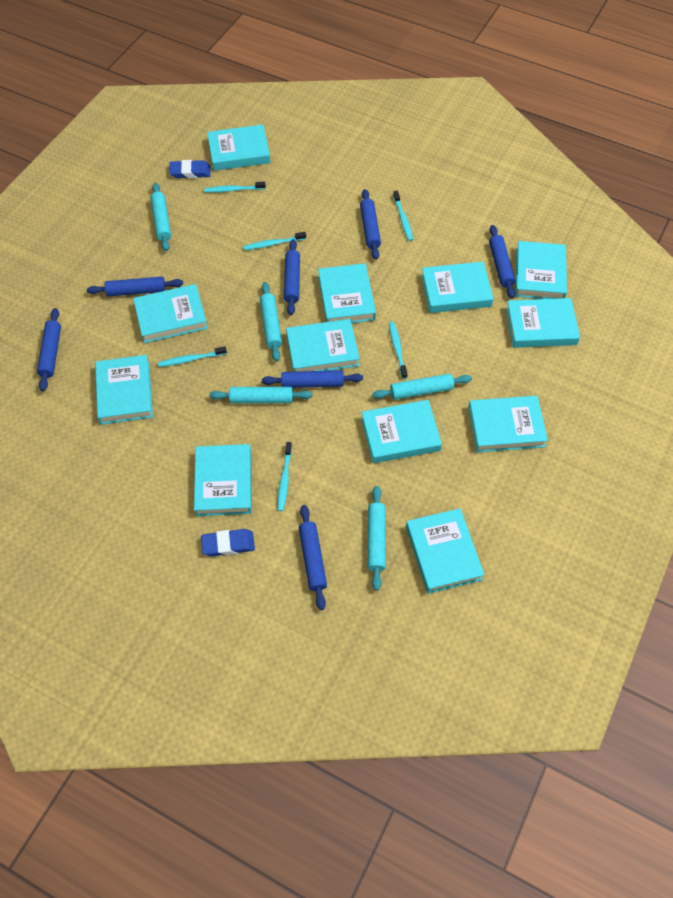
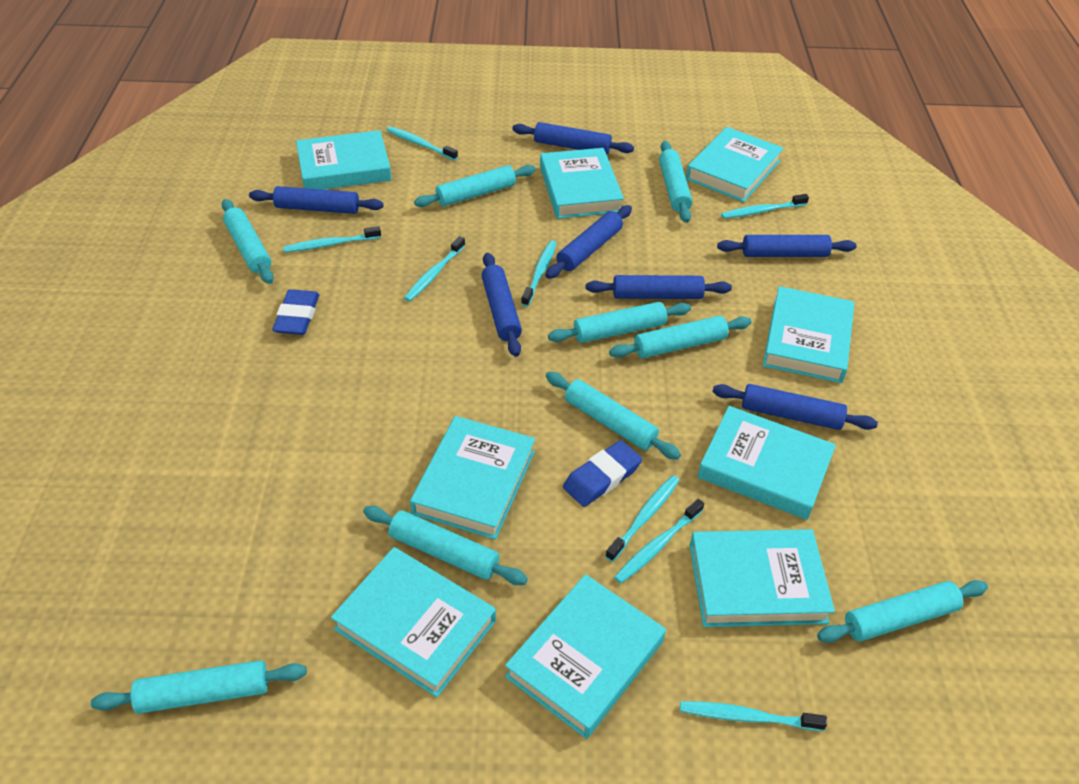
turquoise book: 12 -> 9
turquoise rolling pin: 5 -> 9
turquoise toothbrush: 6 -> 8

